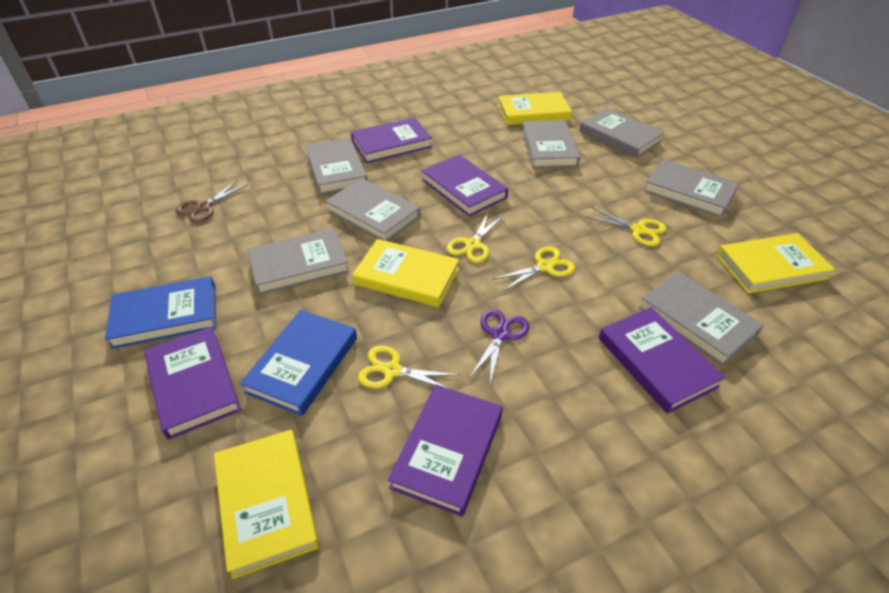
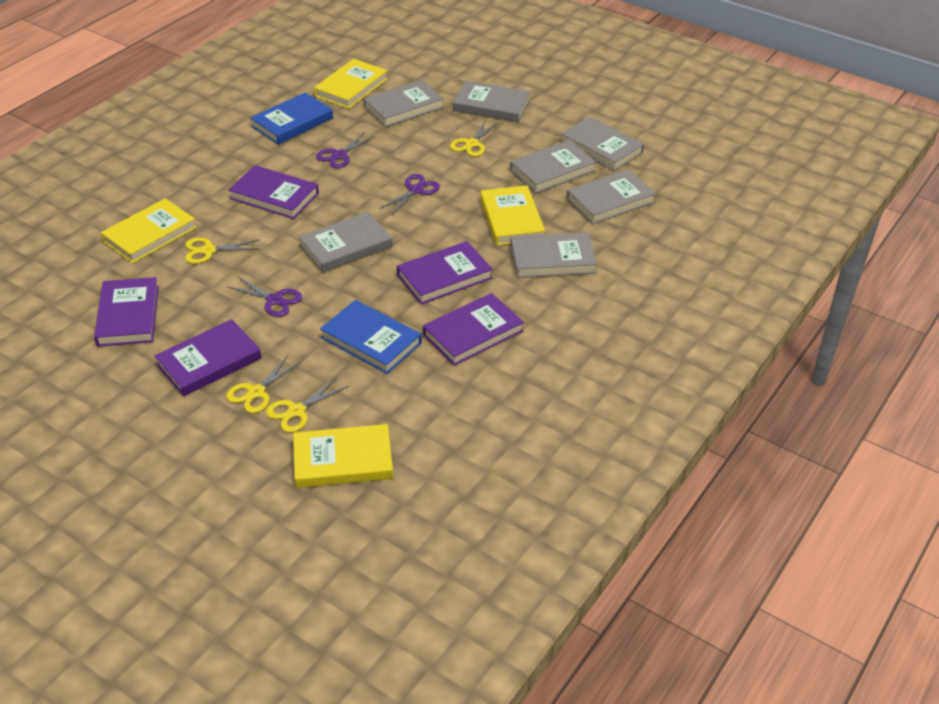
brown scissors: 1 -> 0
purple scissors: 1 -> 3

